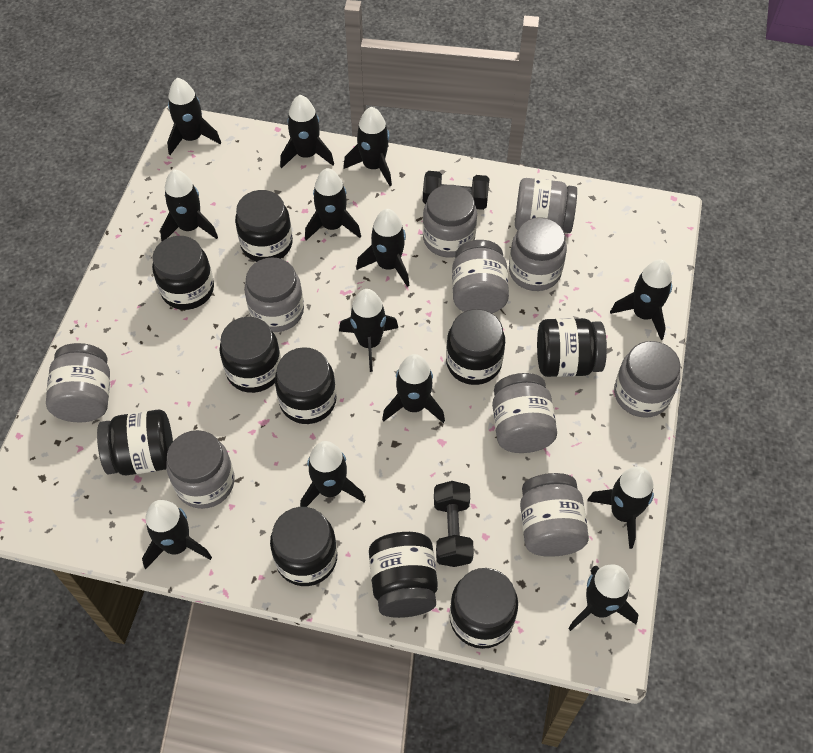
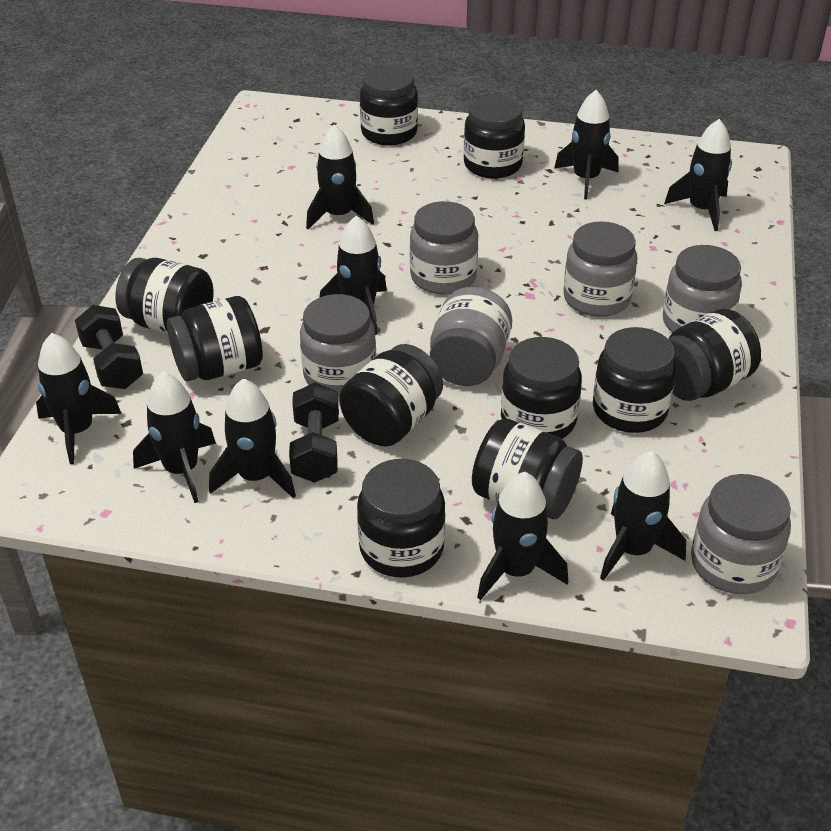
black rocket: 13 -> 9
grey jar: 10 -> 6

